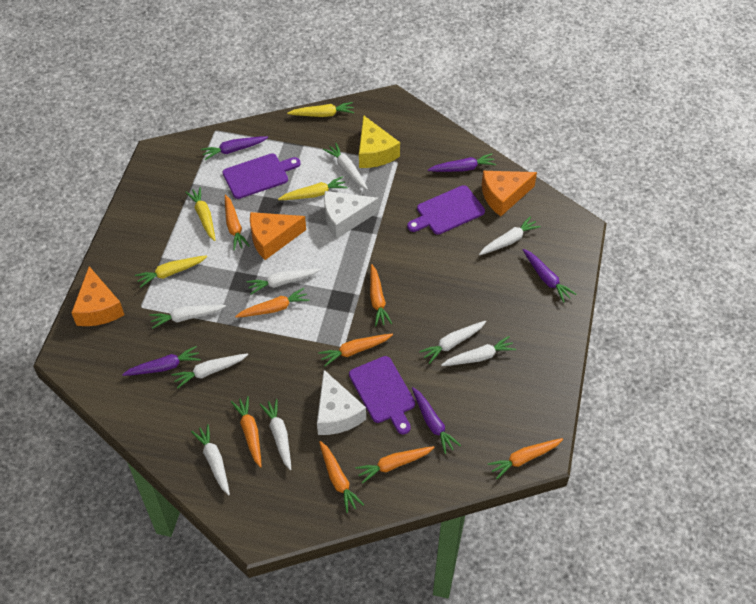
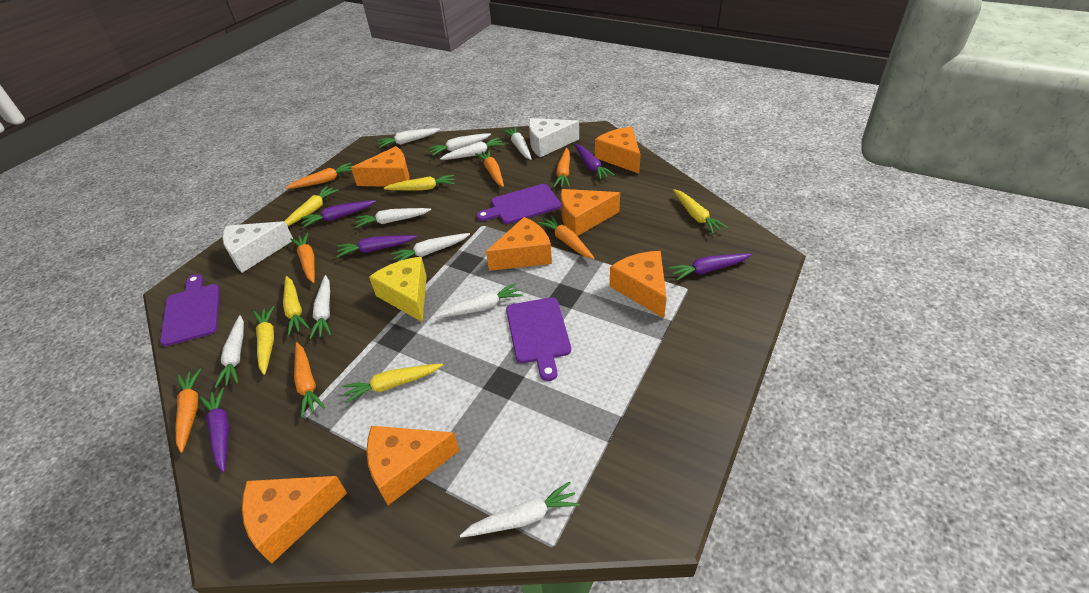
orange carrot: 8 -> 7
orange cheese: 3 -> 7
white carrot: 9 -> 10
yellow carrot: 4 -> 6

